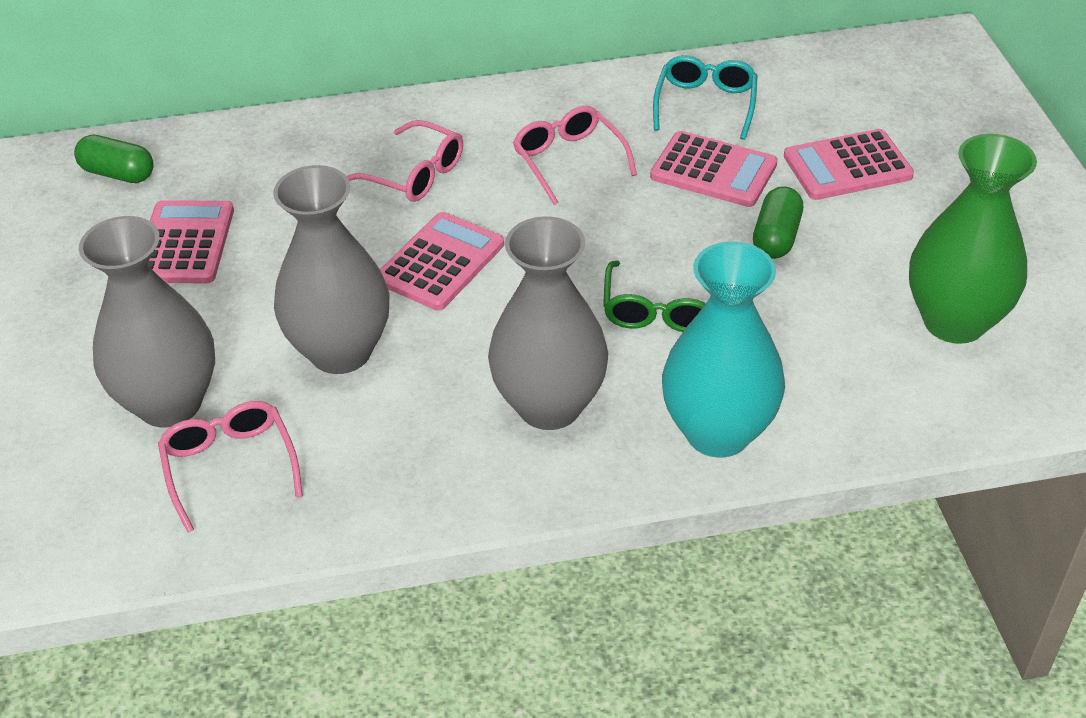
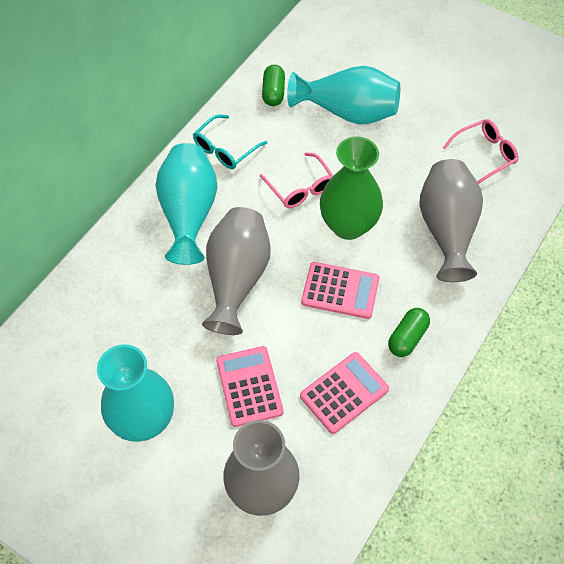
green glasses: 1 -> 0
pink calculator: 4 -> 3
pink glasses: 3 -> 2
turquoise vase: 1 -> 3

